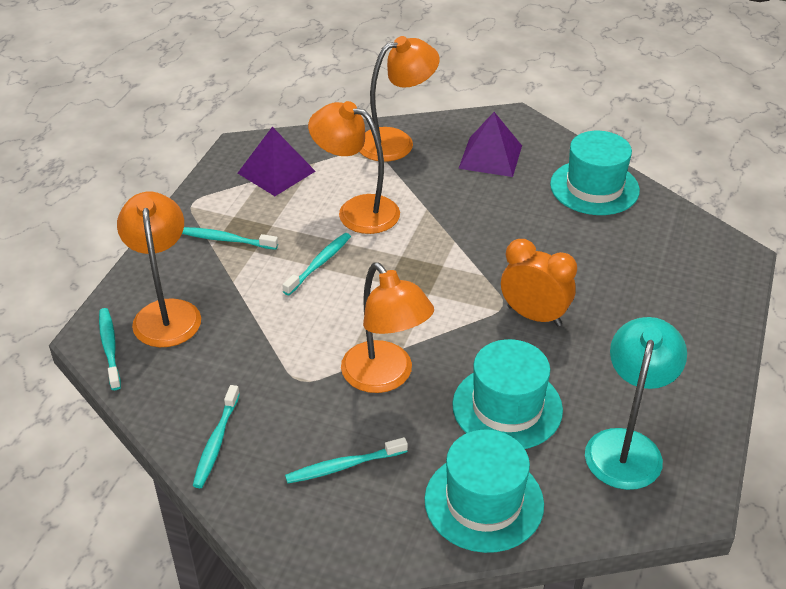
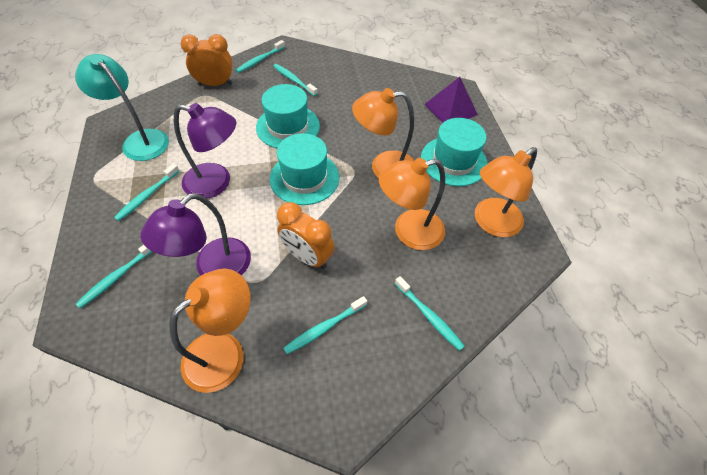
orange clock: 1 -> 2
purple lamp: 0 -> 2
purple pyramid: 2 -> 1
turquoise toothbrush: 5 -> 6

